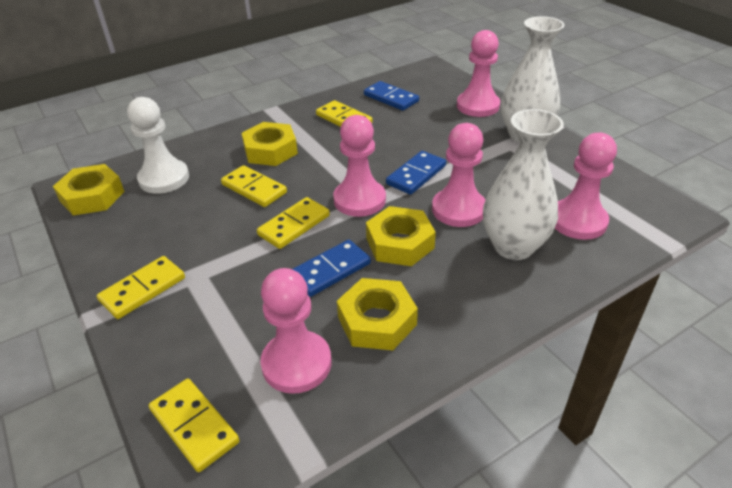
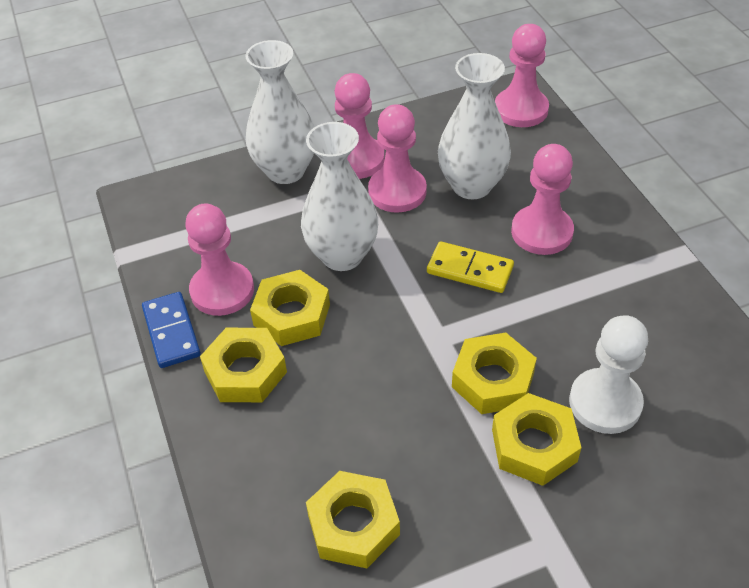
blue domino: 3 -> 1
white vase: 2 -> 3
yellow domino: 5 -> 1
yellow nut: 4 -> 5

